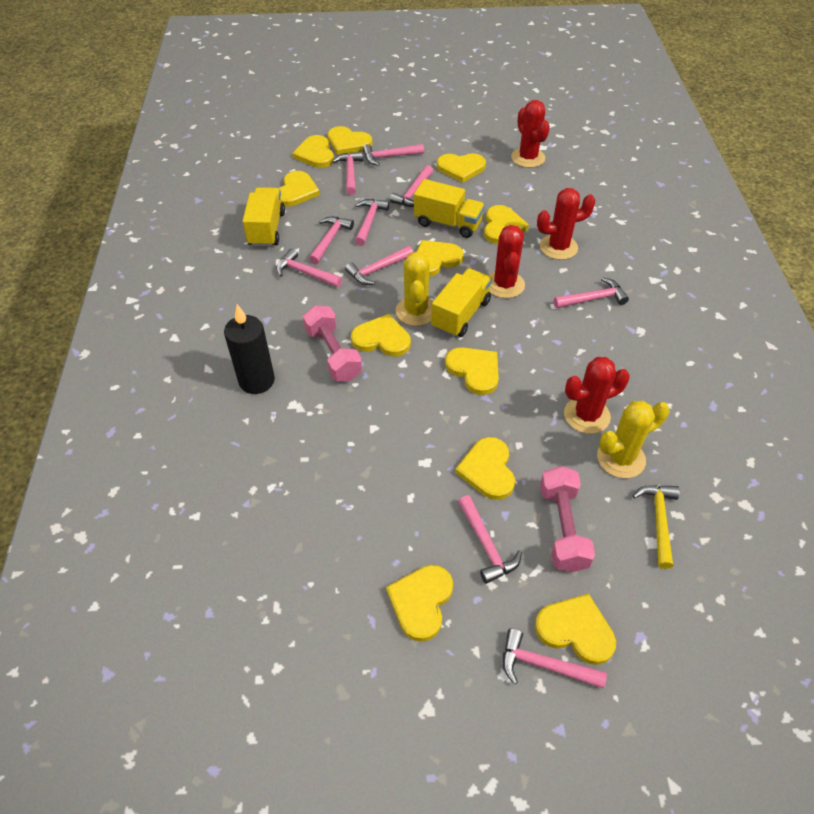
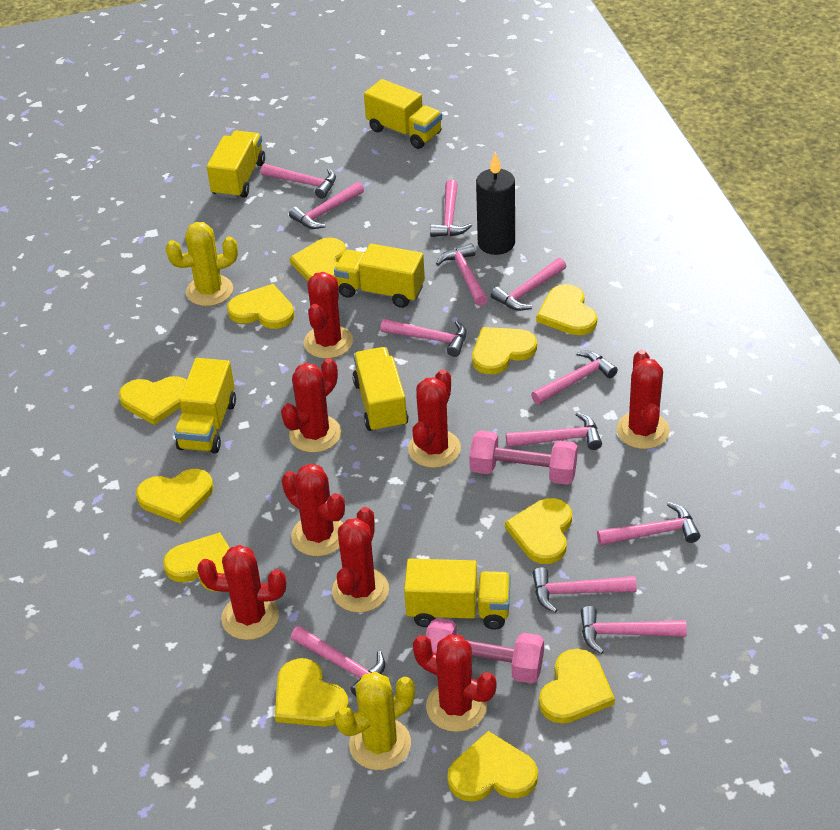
pink hammer: 10 -> 12
red cactus: 4 -> 8
yellow hammer: 1 -> 0
yellow truck: 3 -> 6

